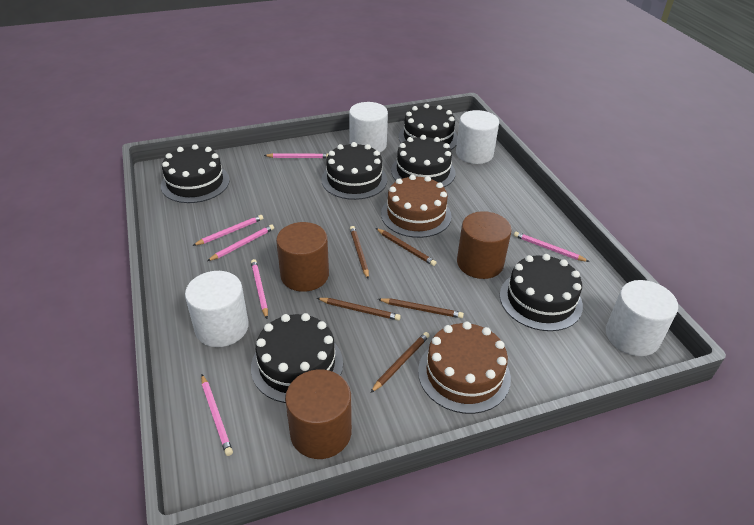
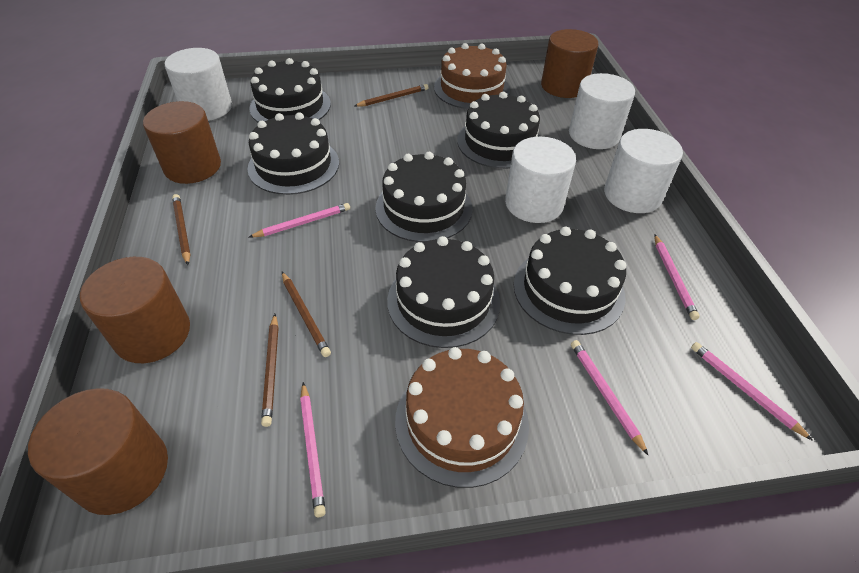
brown cylinder: 3 -> 4
brown pencil: 5 -> 4
pink pencil: 6 -> 5

